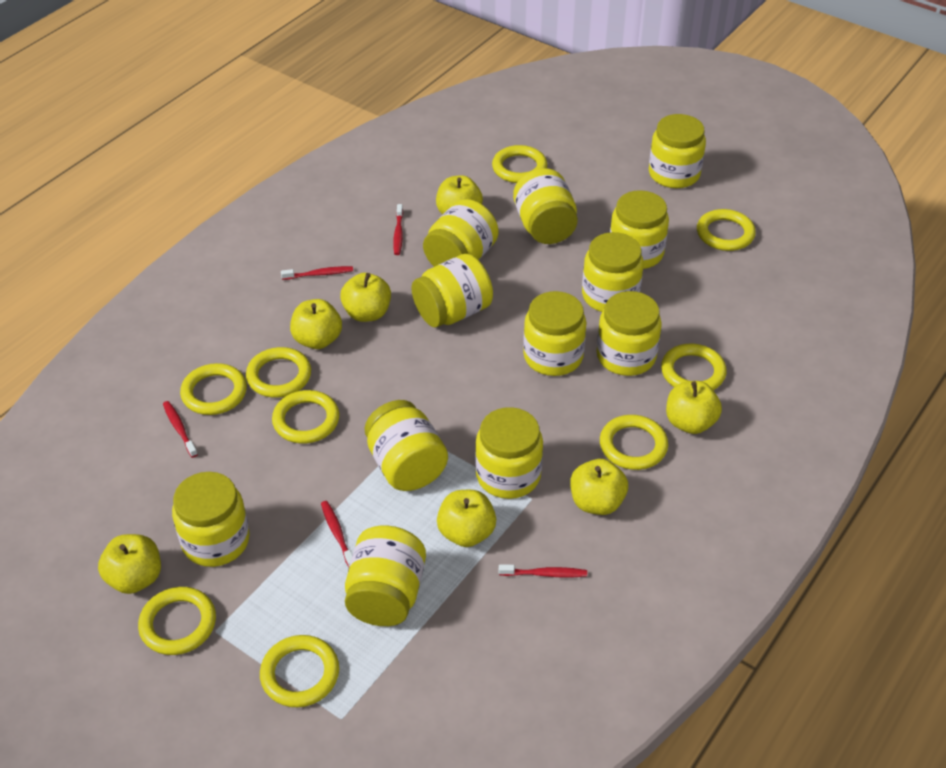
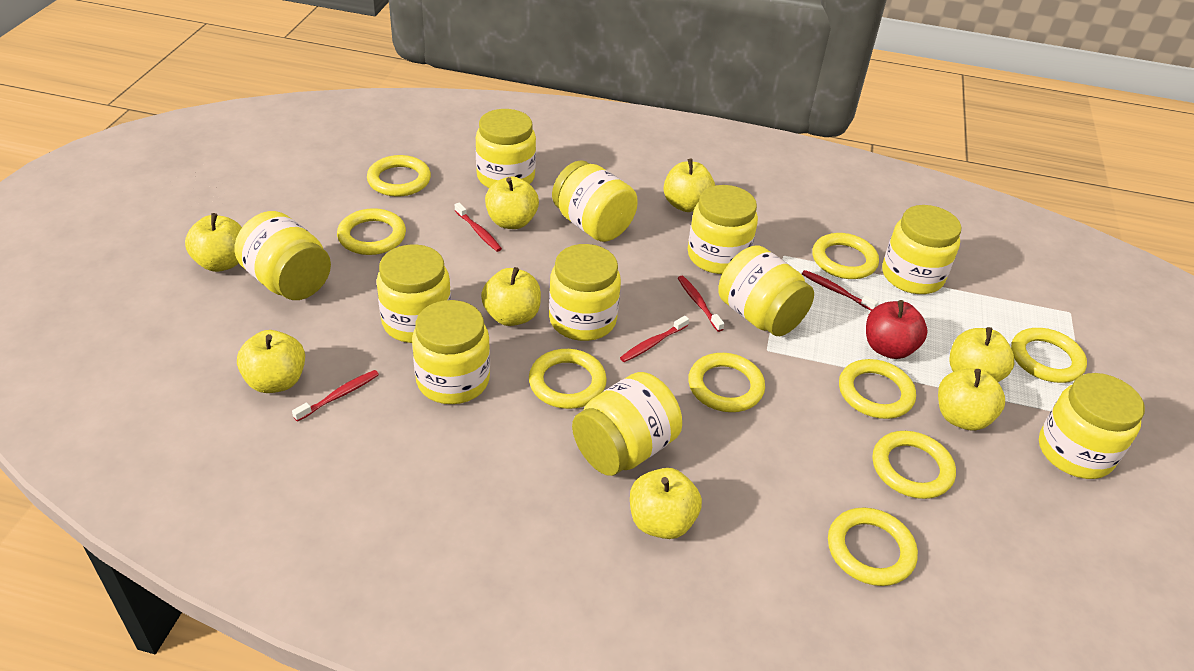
red apple: 0 -> 1
yellow apple: 7 -> 8
yellow jar: 12 -> 11

